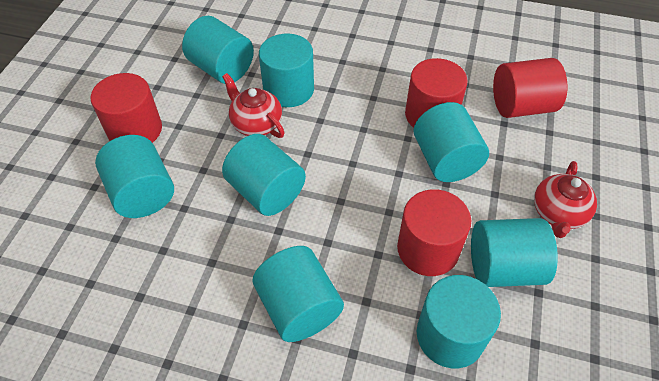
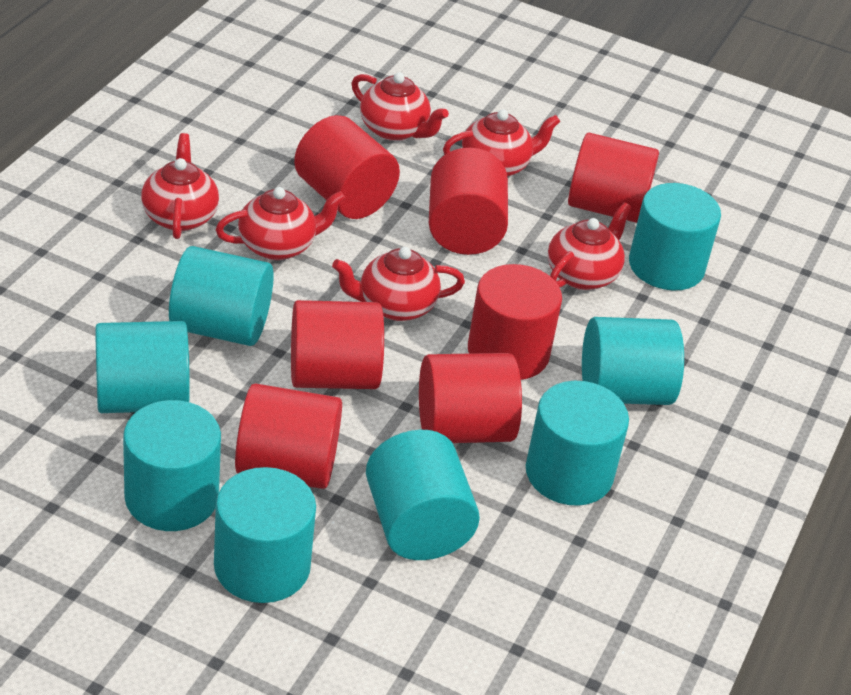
red cylinder: 4 -> 7
red teapot: 2 -> 6

